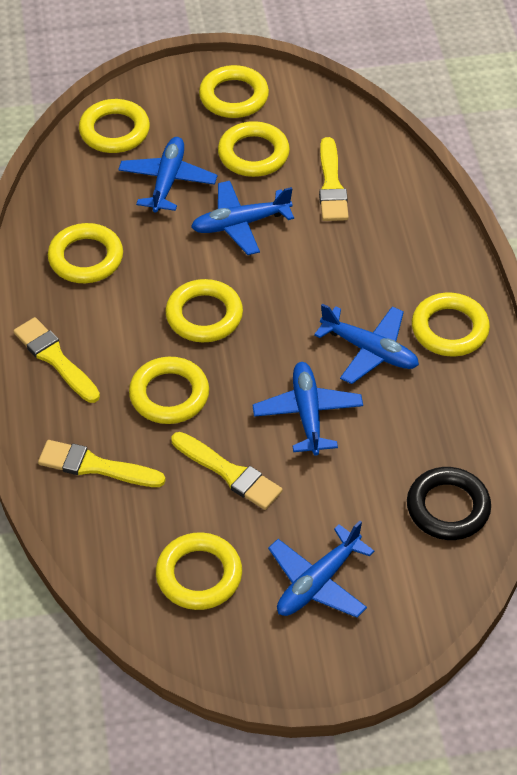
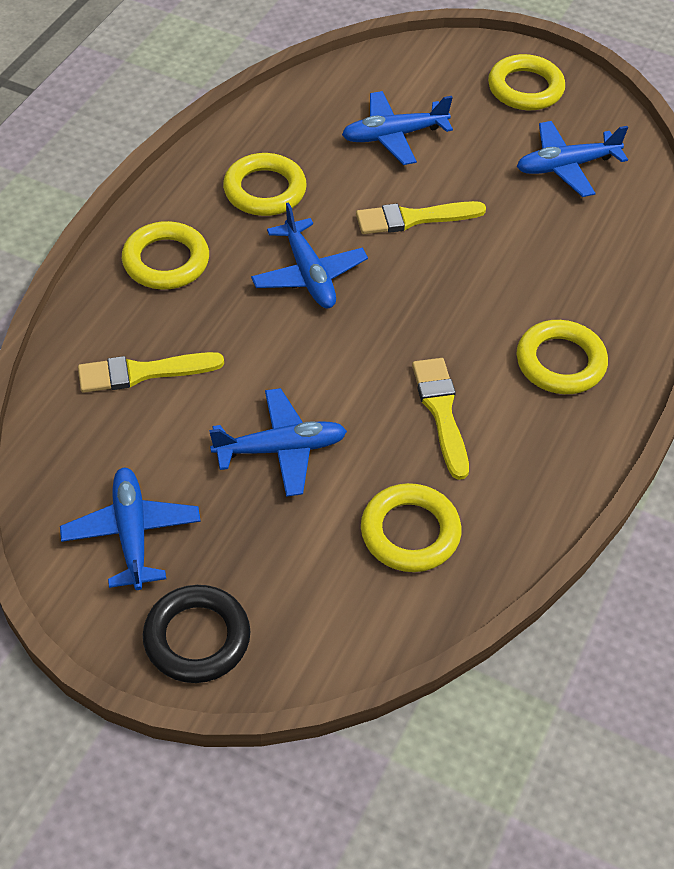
yellow brush: 4 -> 3
yellow ring: 8 -> 5

